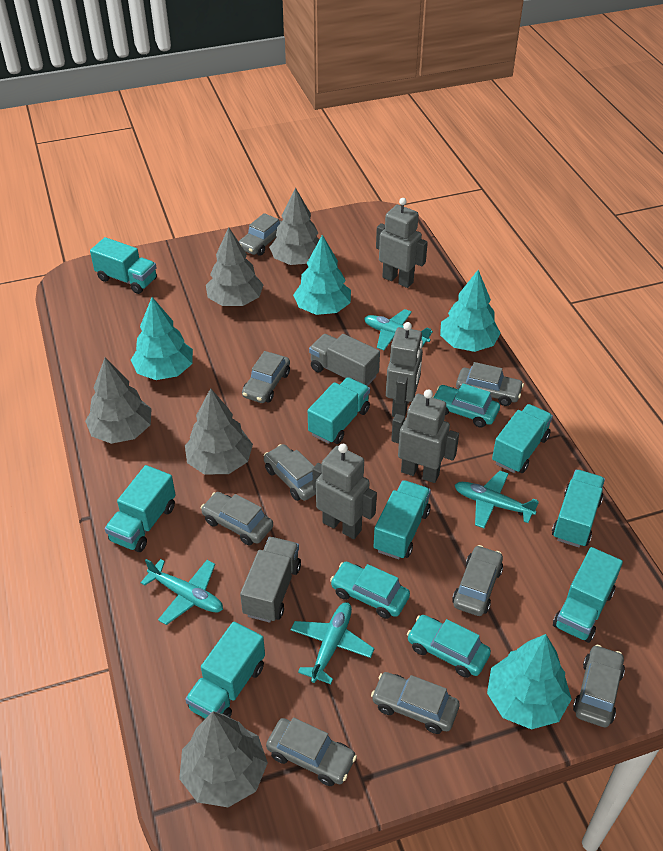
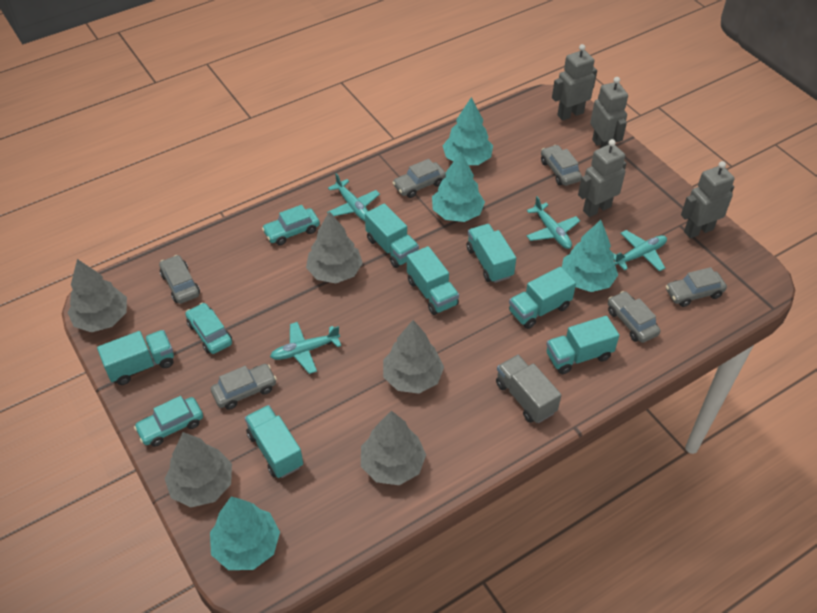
grey car: 9 -> 6
grey truck: 2 -> 1
turquoise truck: 8 -> 7

